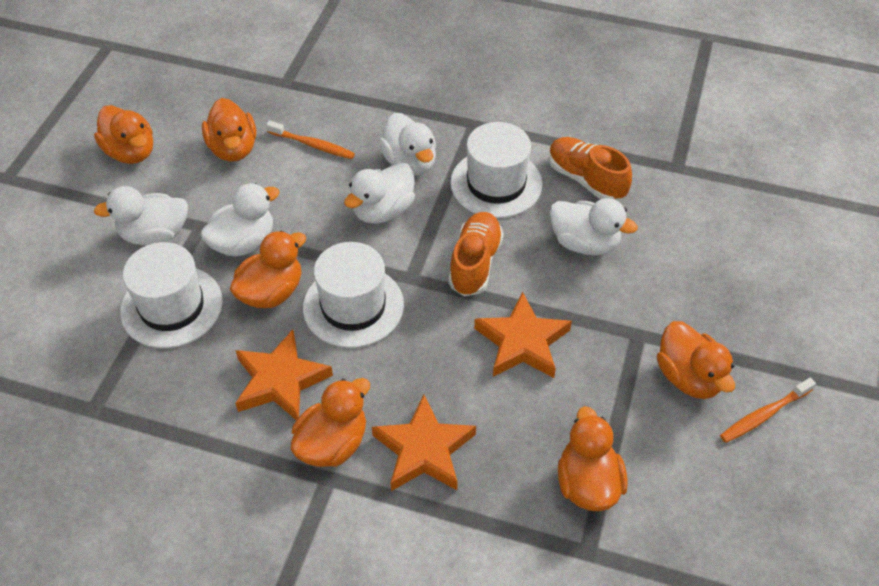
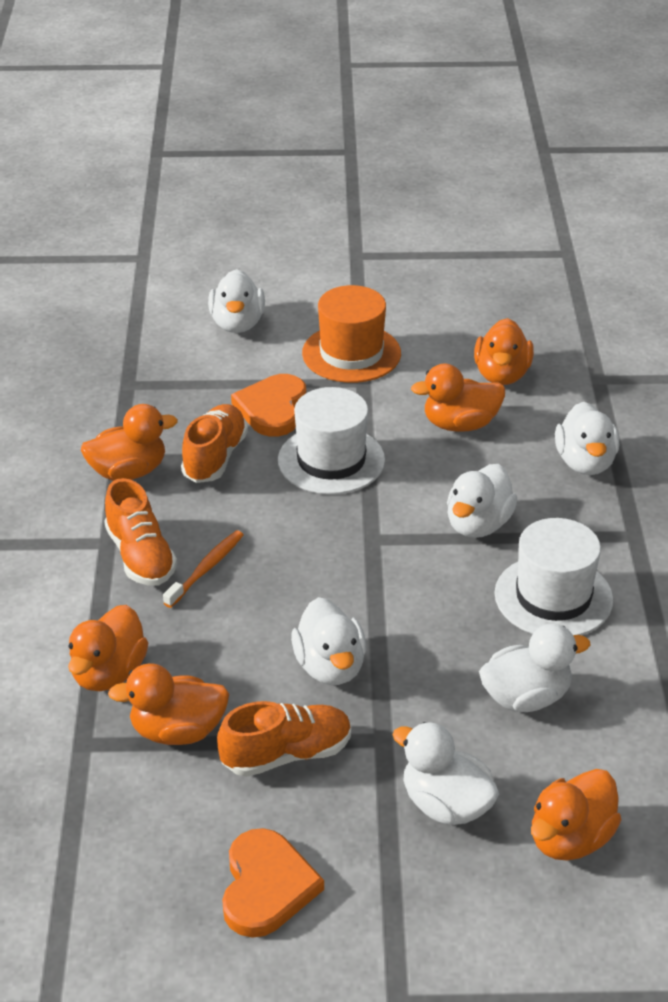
orange hat: 0 -> 1
orange heart: 0 -> 2
orange shoe: 2 -> 3
orange star: 3 -> 0
orange toothbrush: 2 -> 1
white duck: 5 -> 6
white hat: 3 -> 2

